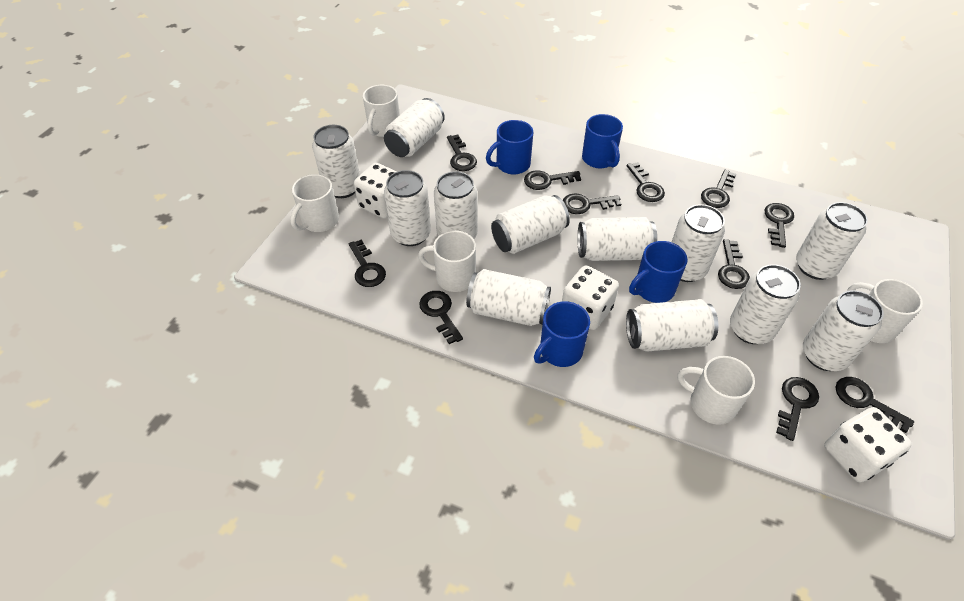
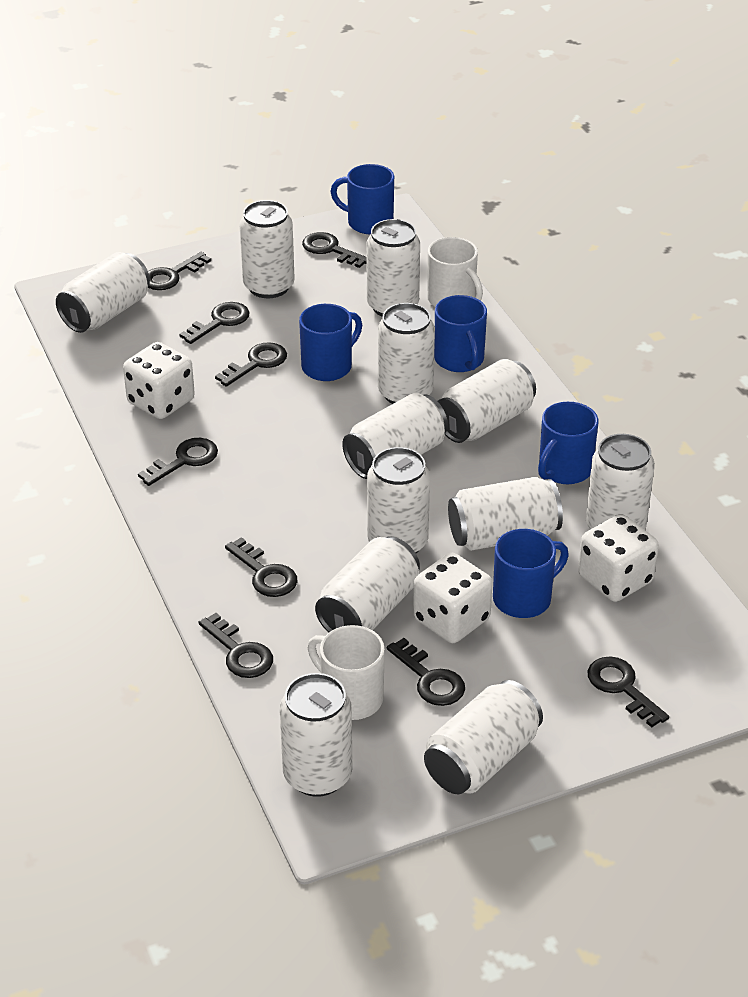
black key: 11 -> 9
blue mug: 4 -> 5
white mug: 5 -> 2

